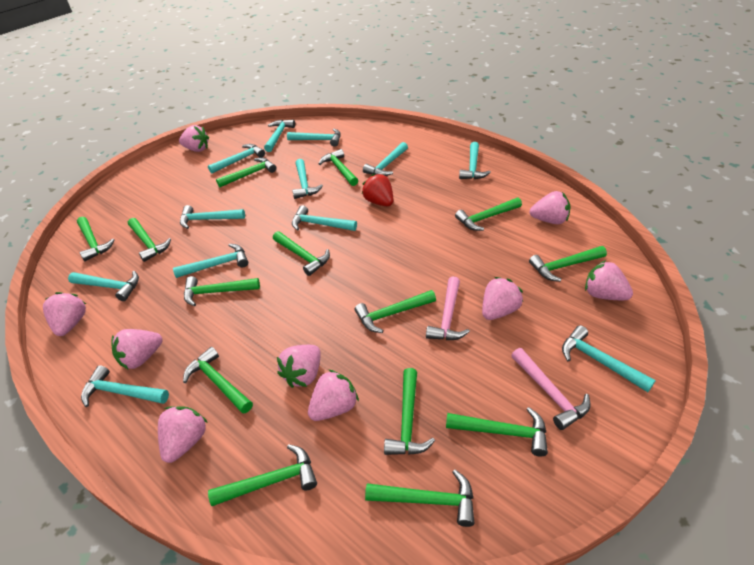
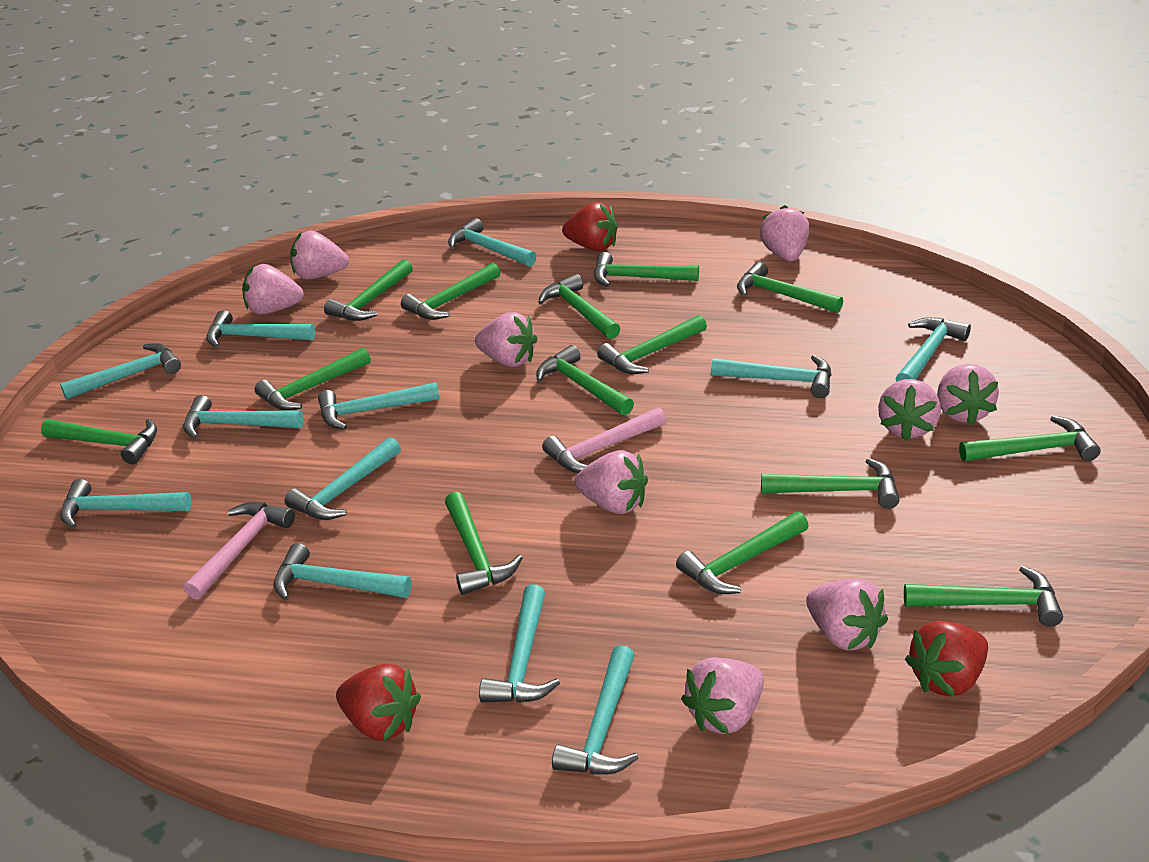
red strawberry: 1 -> 3

